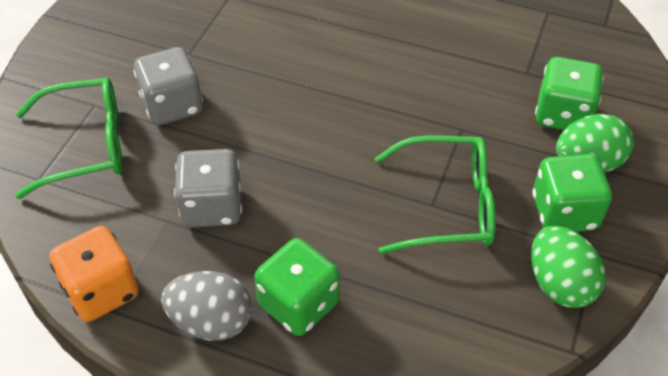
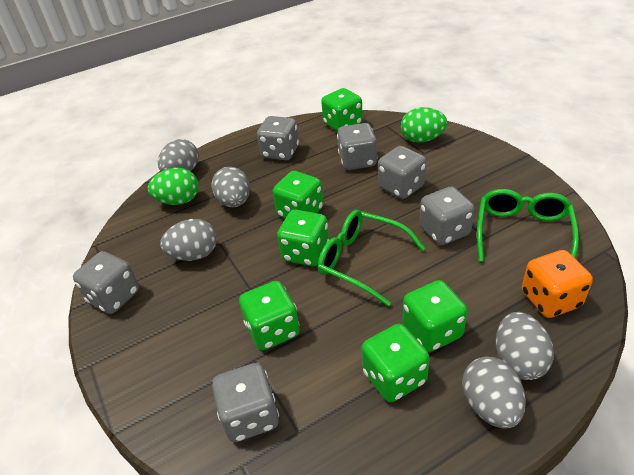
green dice: 3 -> 6
grey dice: 2 -> 6
grey egg: 1 -> 5

